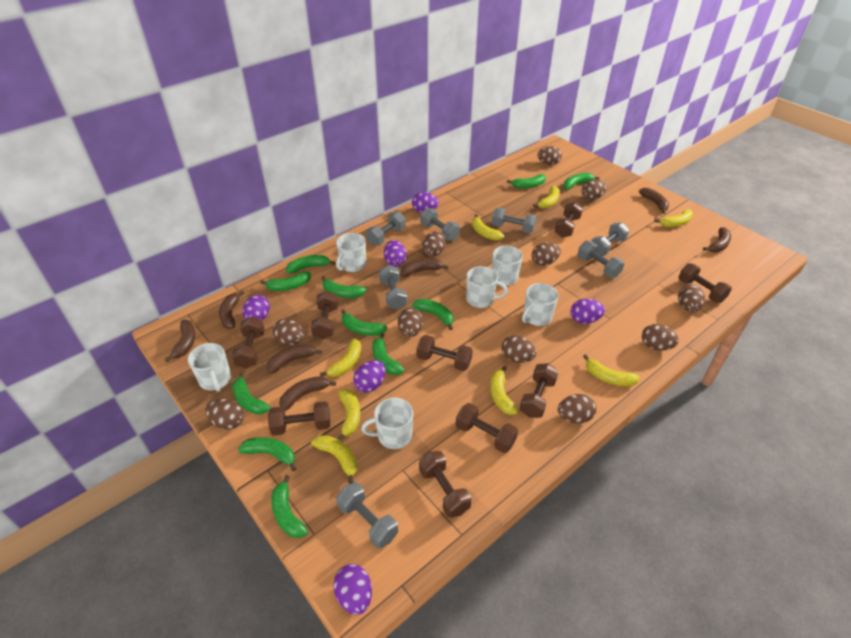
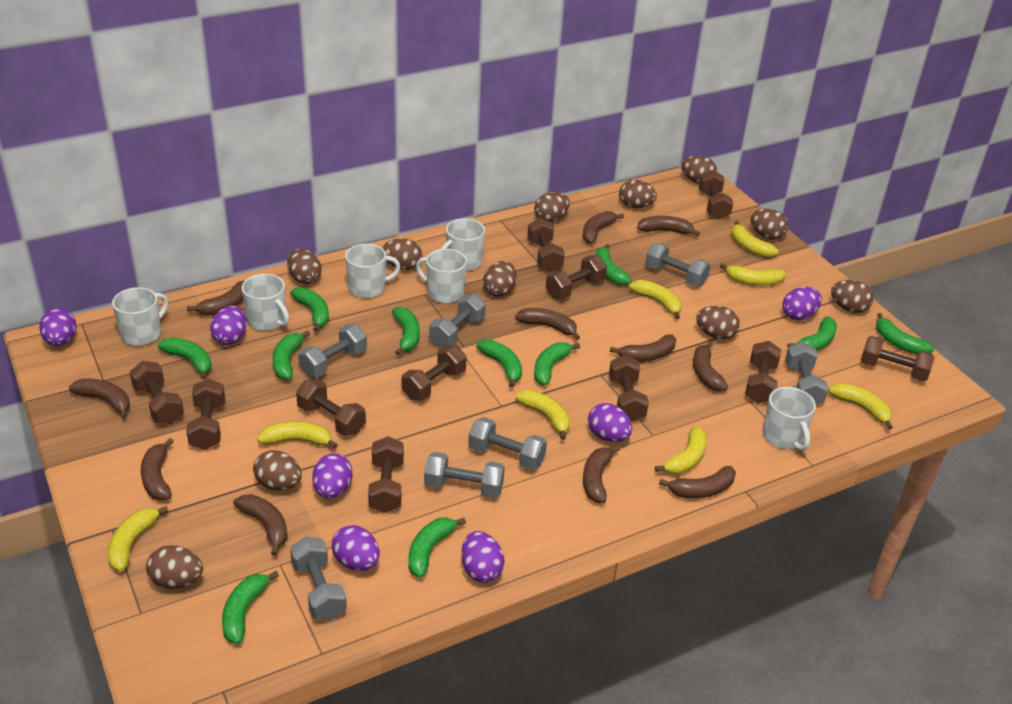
brown banana: 7 -> 11
brown dumbbell: 9 -> 11
purple egg: 6 -> 7

